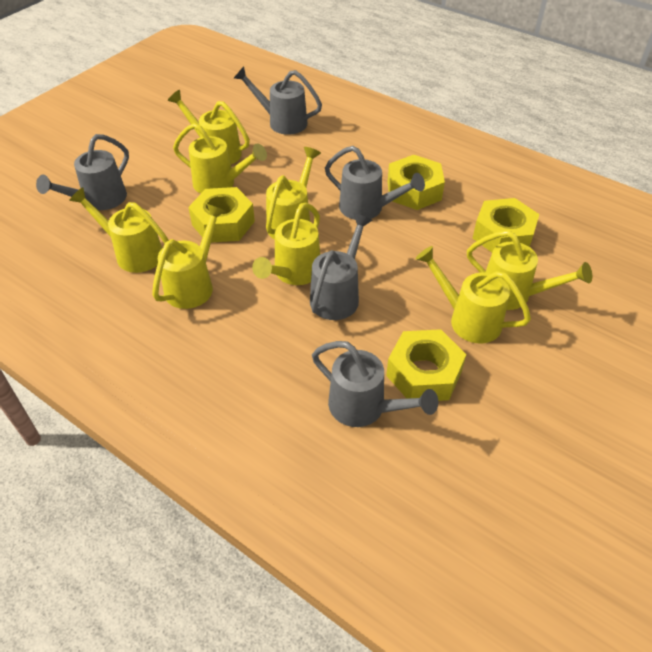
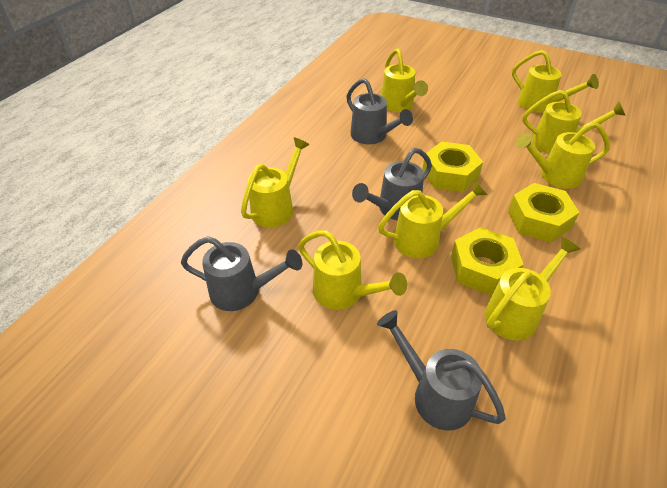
grey watering can: 5 -> 4
yellow nut: 4 -> 3

